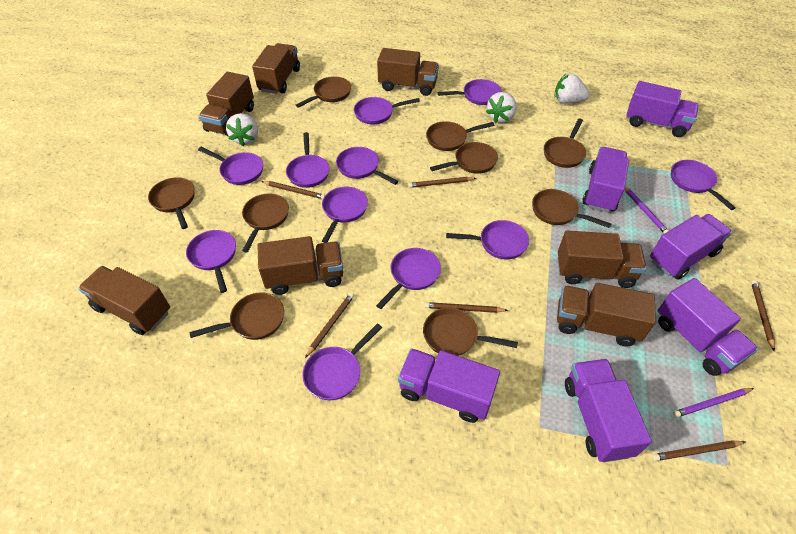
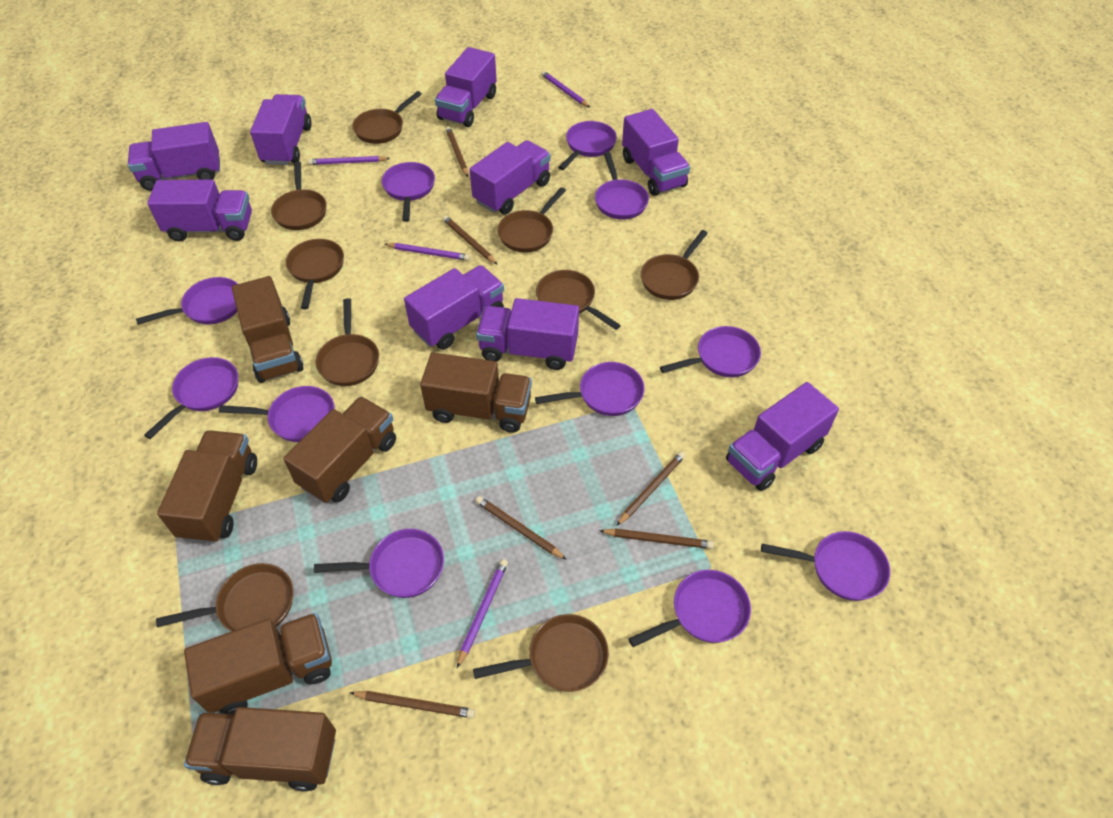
brown truck: 7 -> 6
purple pencil: 2 -> 4
purple truck: 6 -> 9
white strawberry: 3 -> 0

